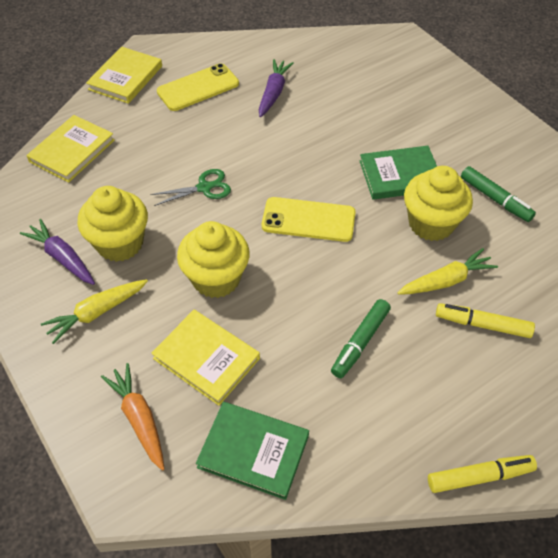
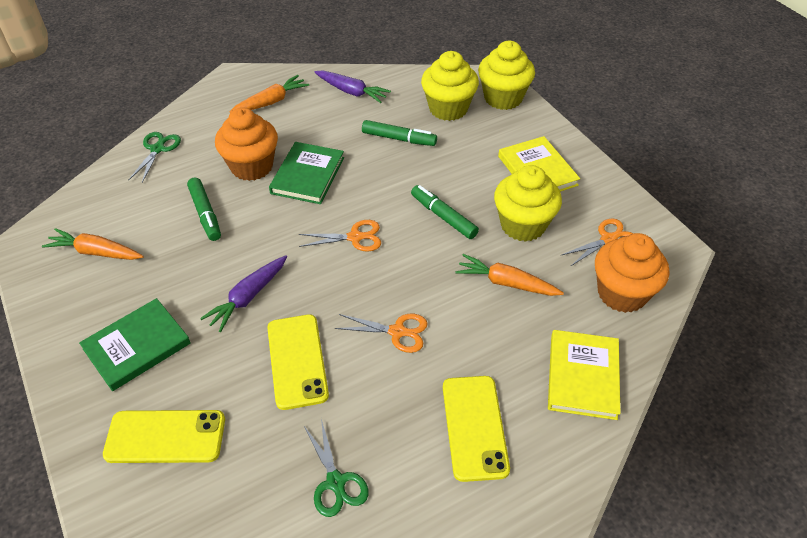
green marker: 2 -> 3
green scissors: 1 -> 2
orange carrot: 1 -> 3
orange cupcake: 0 -> 2
orange scissors: 0 -> 3
yellow book: 3 -> 2
yellow carrot: 2 -> 0
yellow marker: 2 -> 0
yellow phone: 2 -> 3

